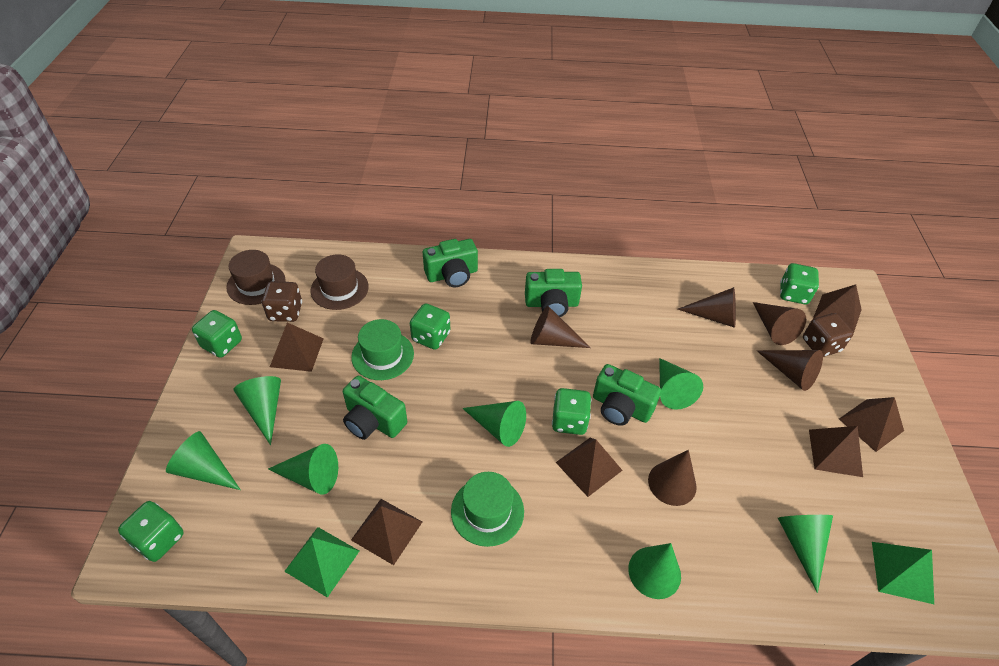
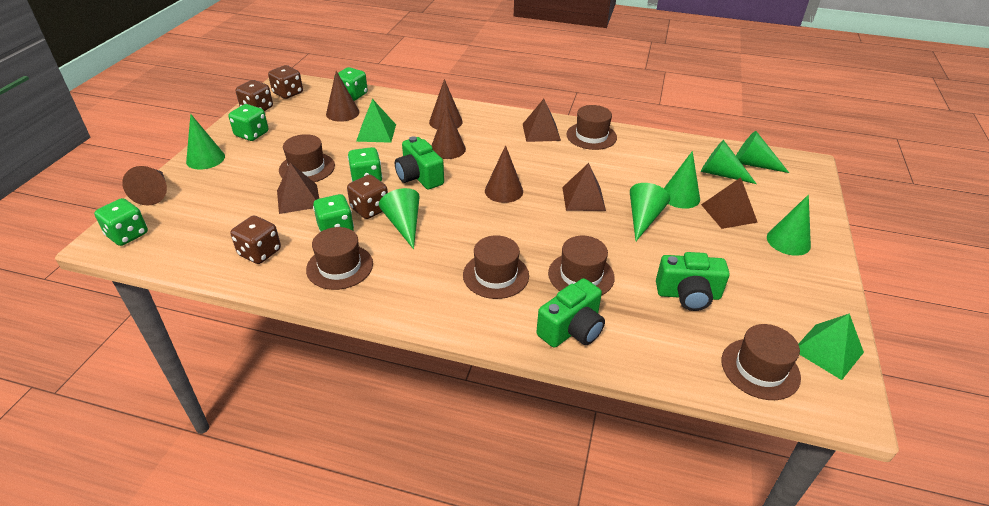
brown dice: 2 -> 4
brown hat: 2 -> 6
brown pyramid: 6 -> 4
green camera: 4 -> 3
green hat: 2 -> 0

